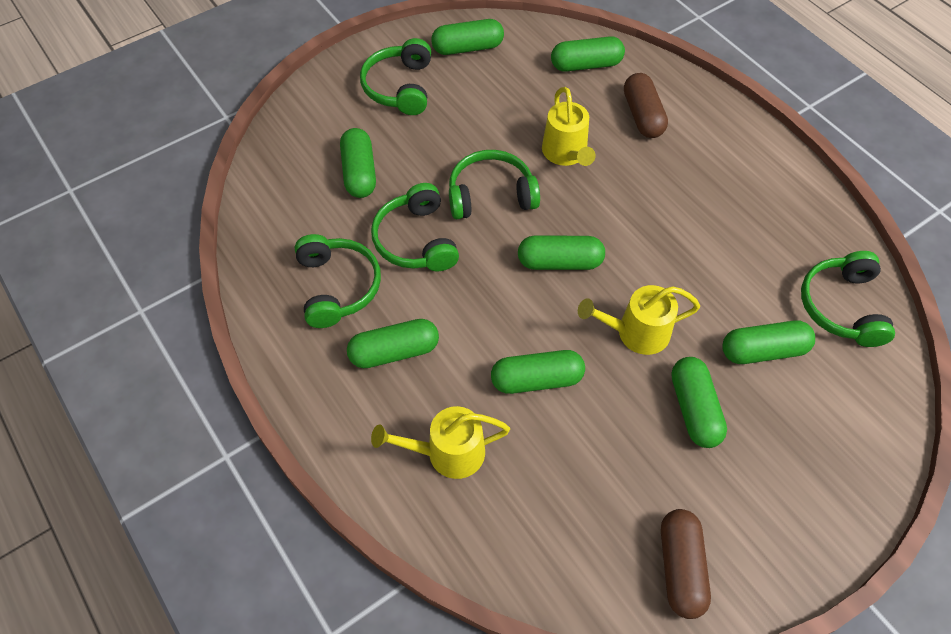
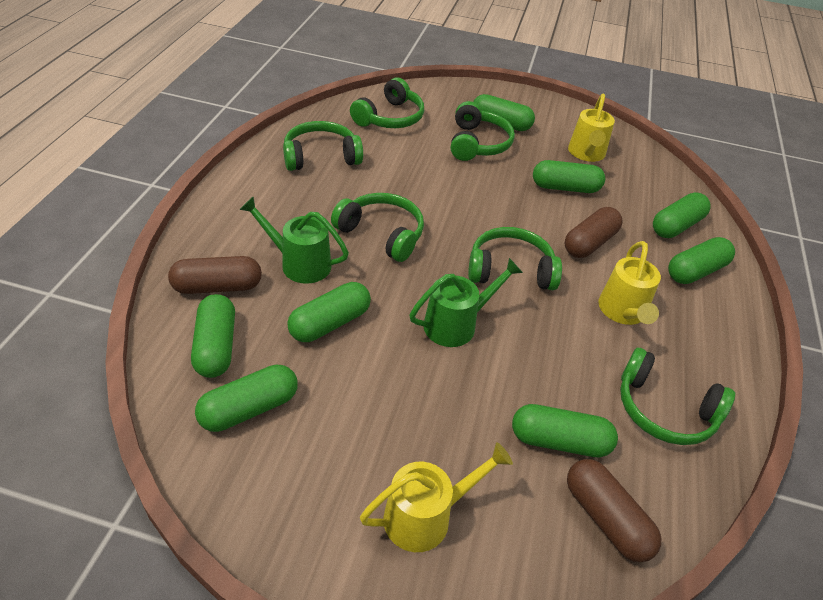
brown capsule: 2 -> 3
green headphones: 5 -> 6
green watering can: 0 -> 2

